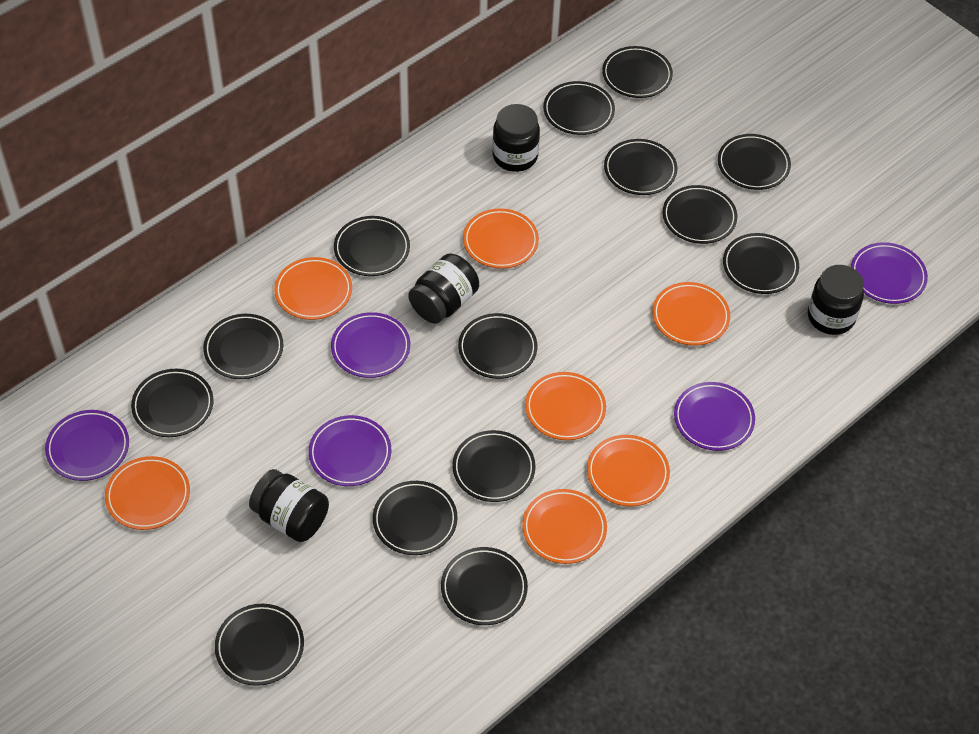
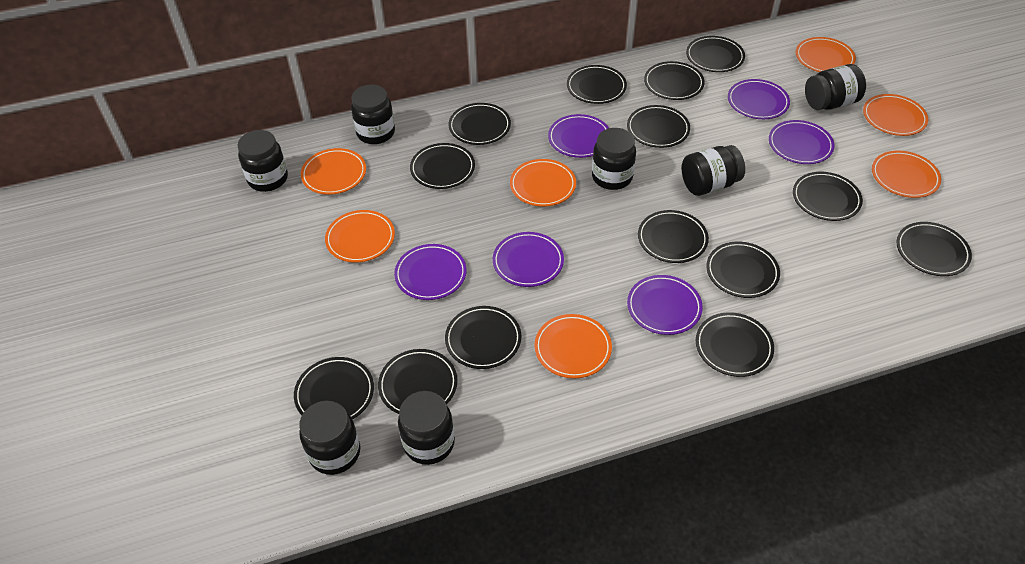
black jar: 4 -> 7
purple plate: 5 -> 6

